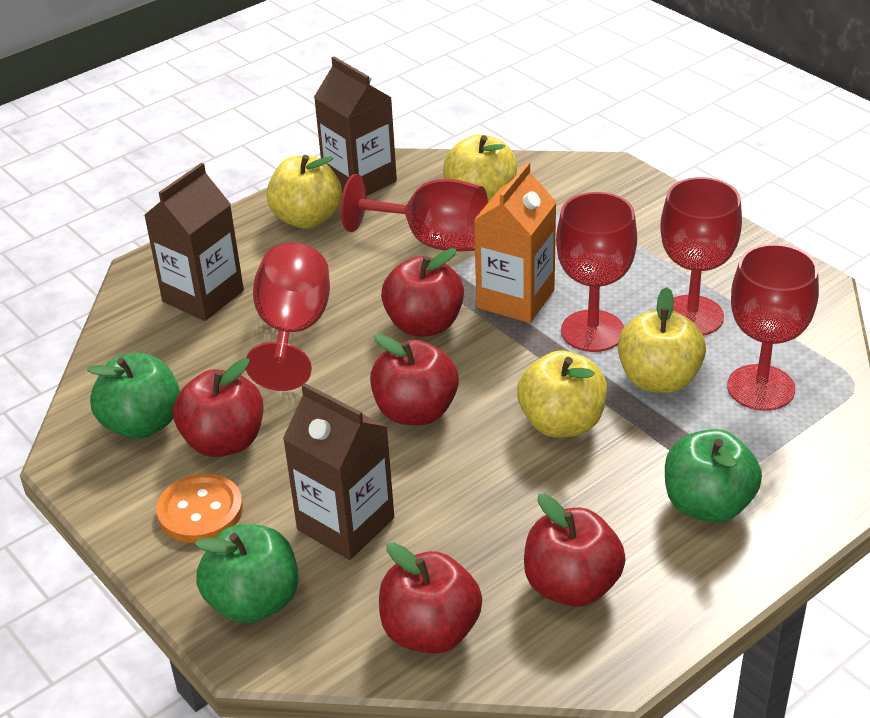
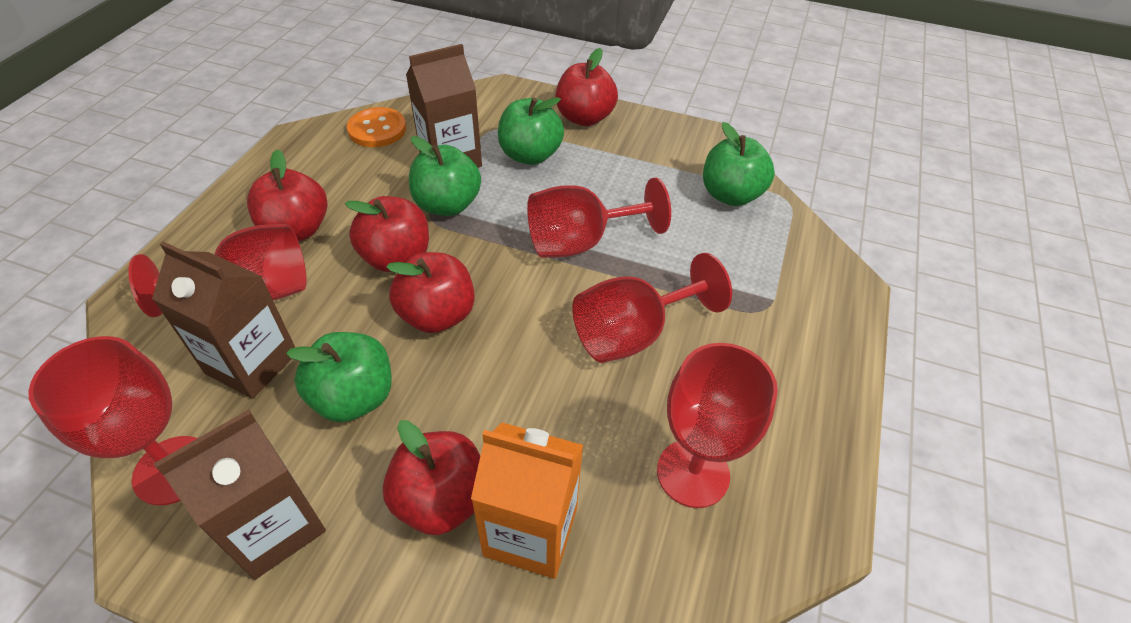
green apple: 3 -> 4
yellow apple: 4 -> 0

